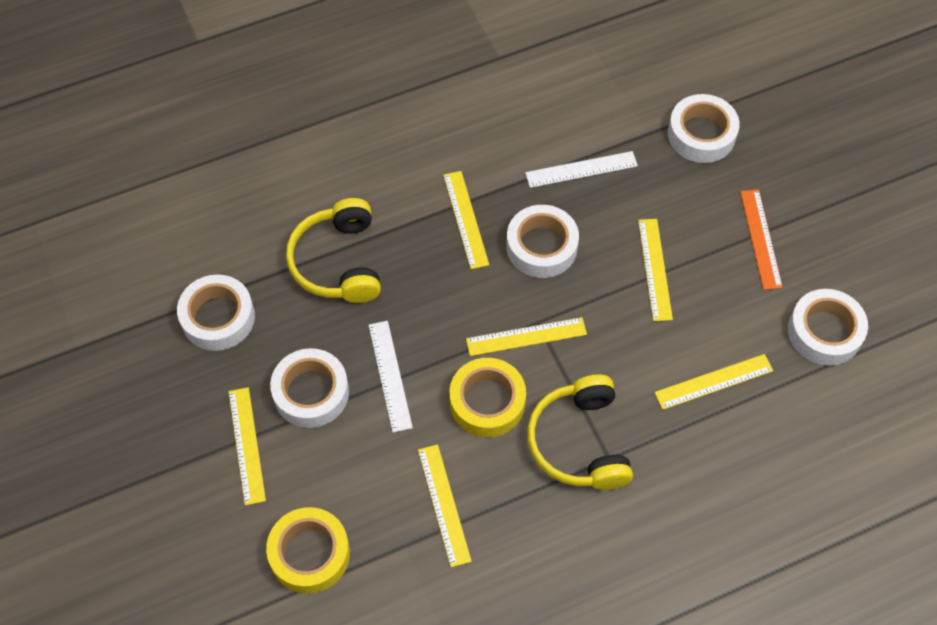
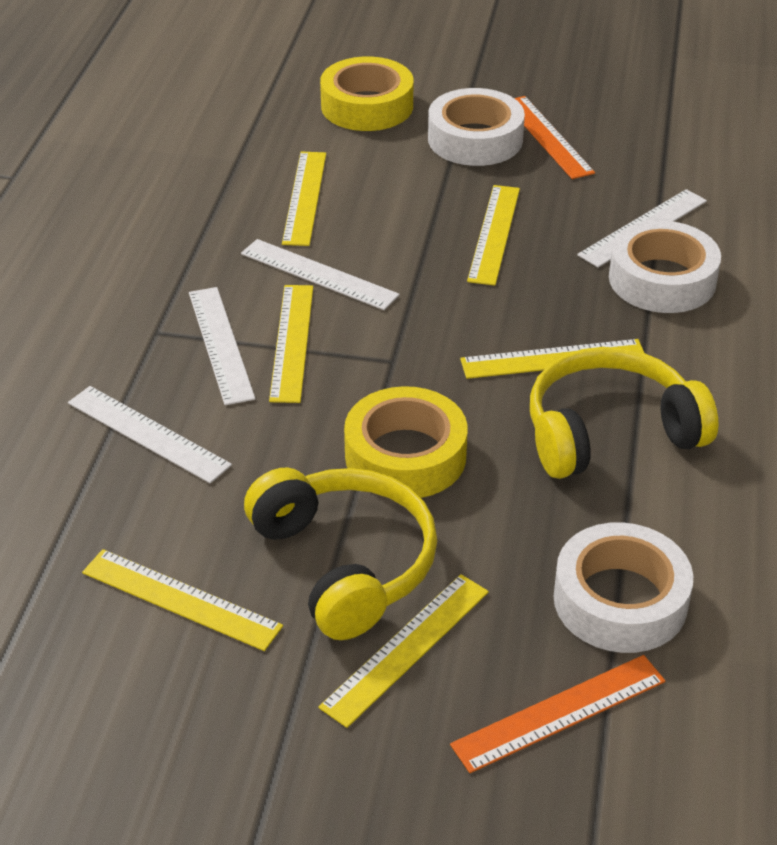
orange ruler: 1 -> 2
white ruler: 2 -> 4
white tape: 5 -> 3

